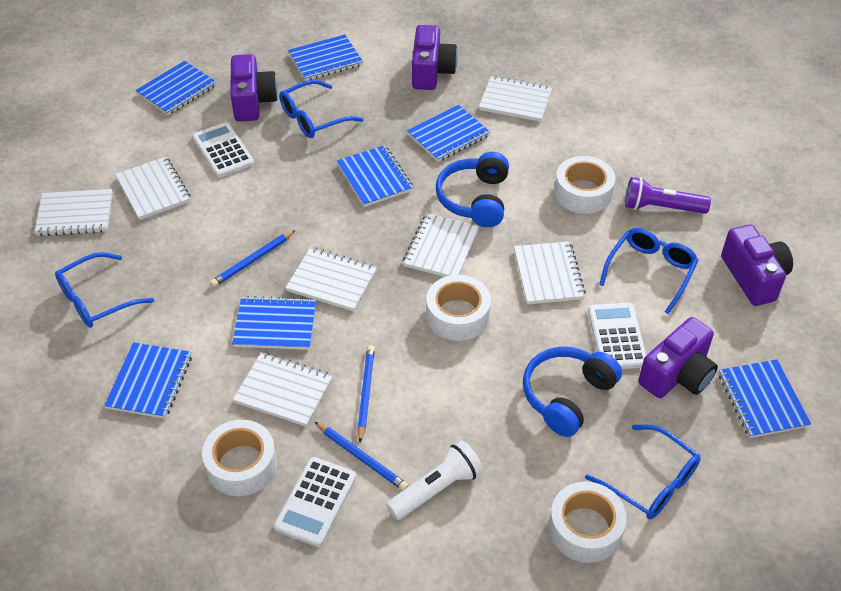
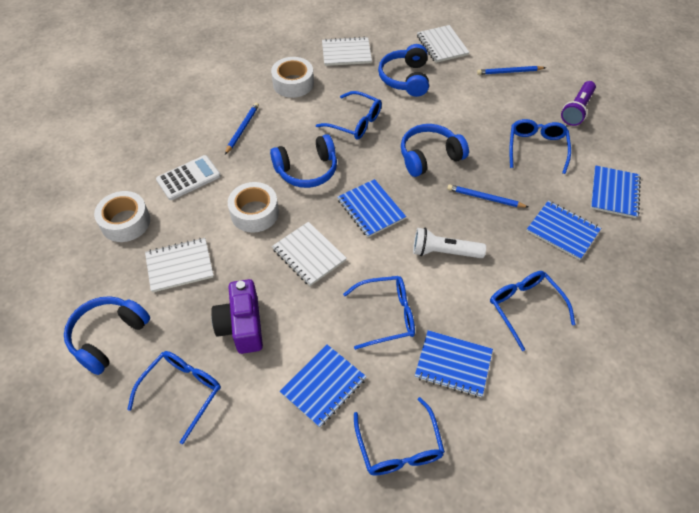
blue glasses: 4 -> 6
blue headphones: 2 -> 4
blue notebook: 7 -> 5
purple camera: 4 -> 1
white calculator: 3 -> 1
white notebook: 7 -> 4
white tape: 4 -> 3

